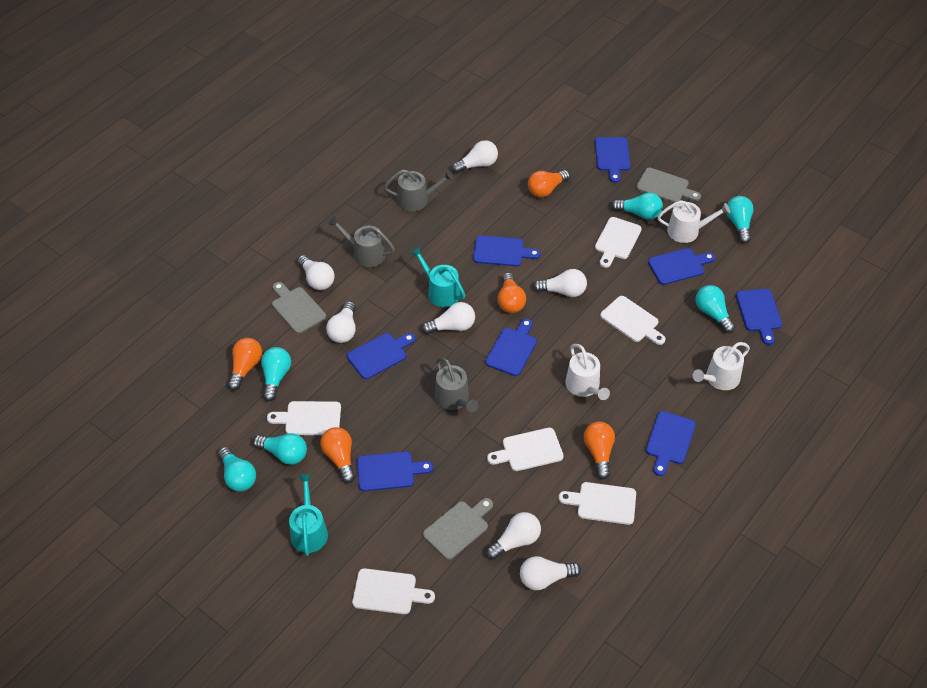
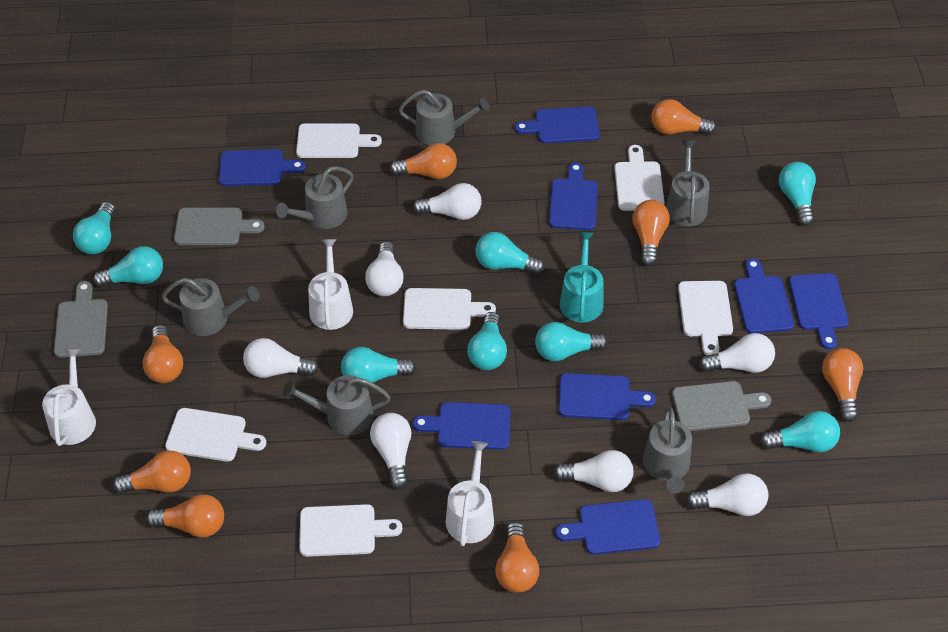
grey watering can: 3 -> 6
orange light bulb: 5 -> 8
turquoise light bulb: 6 -> 8
turquoise watering can: 2 -> 1

